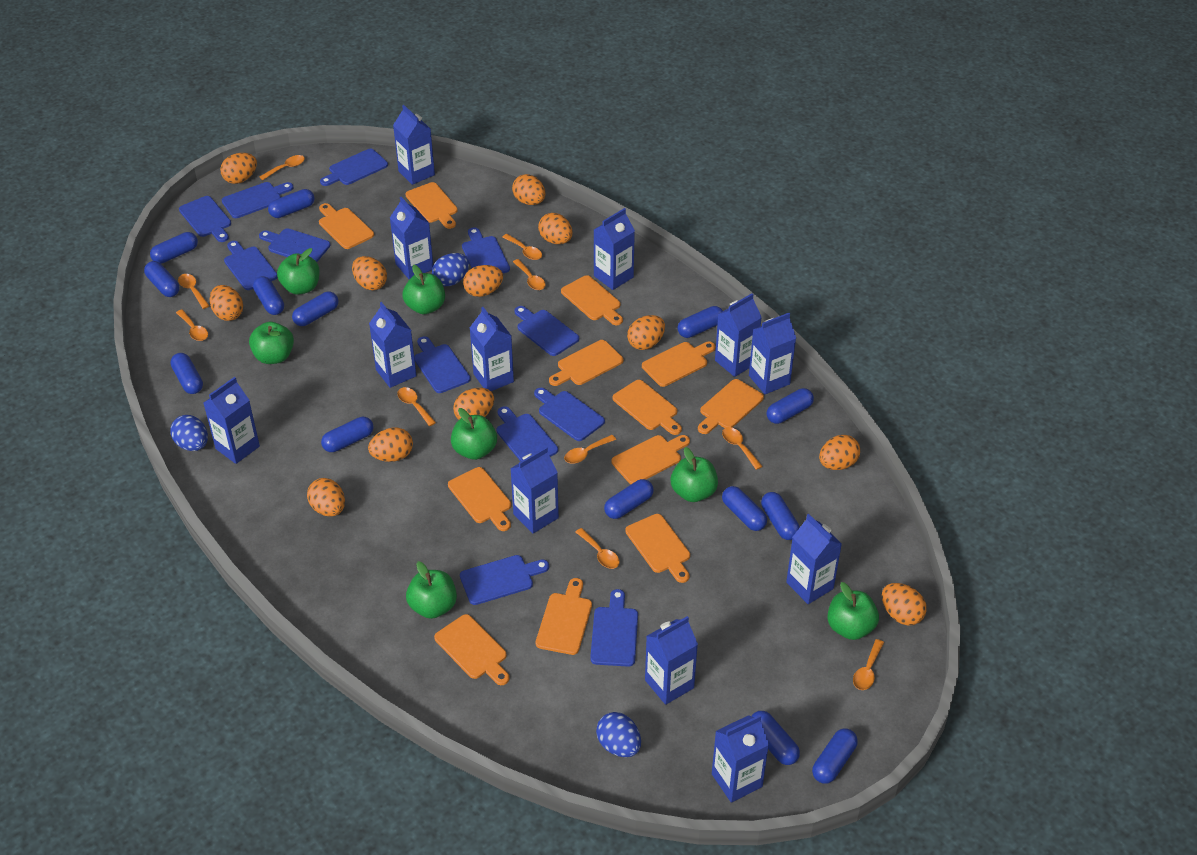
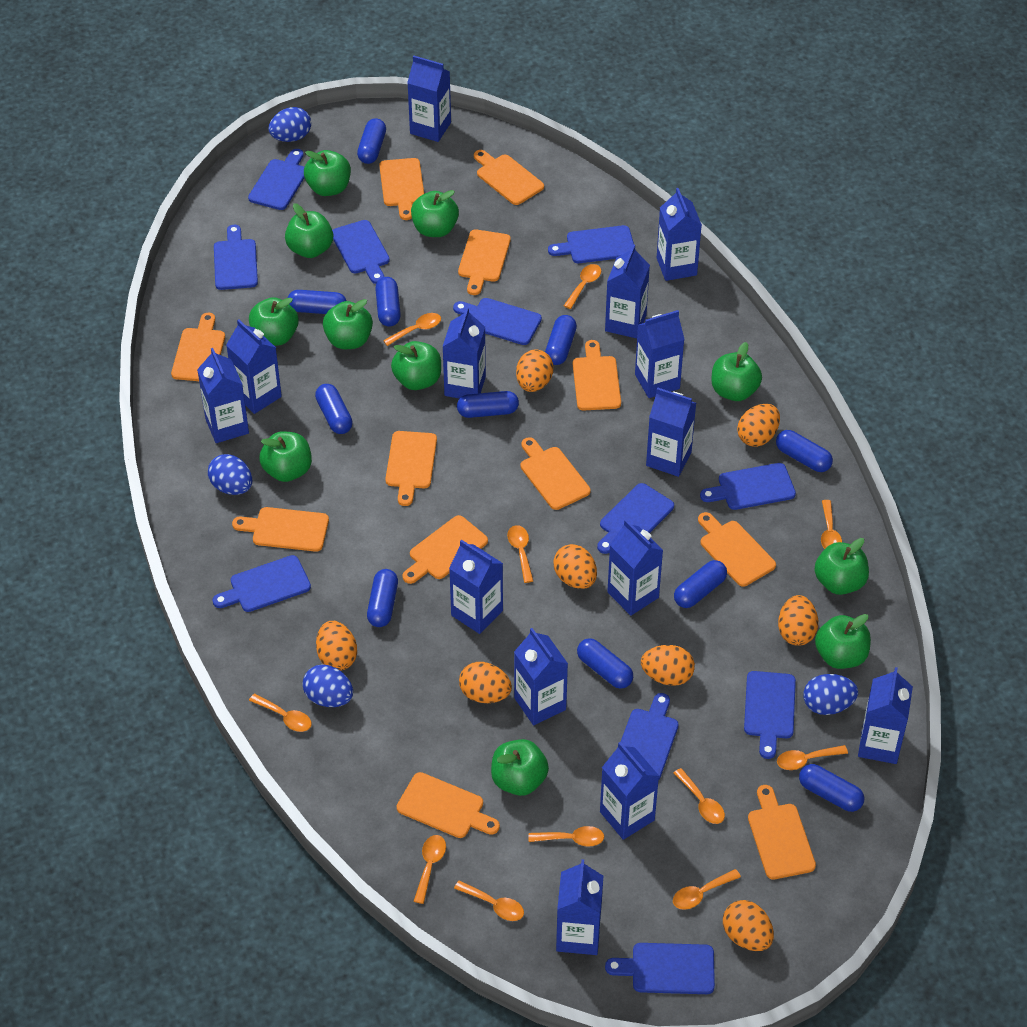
blue capsule: 14 -> 11
blue carton: 12 -> 14
blue cutting board: 12 -> 11
blue egg: 3 -> 4
green apple: 7 -> 11
orange egg: 12 -> 8
orange spoon: 10 -> 11

